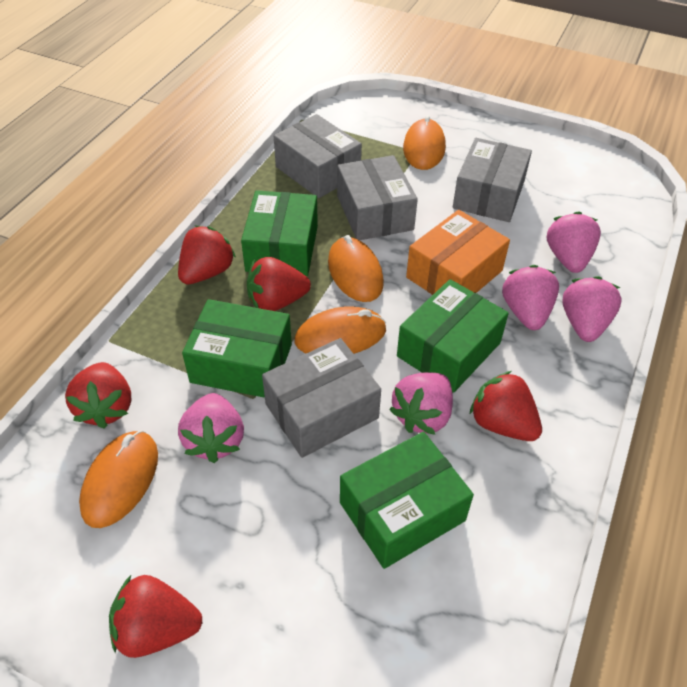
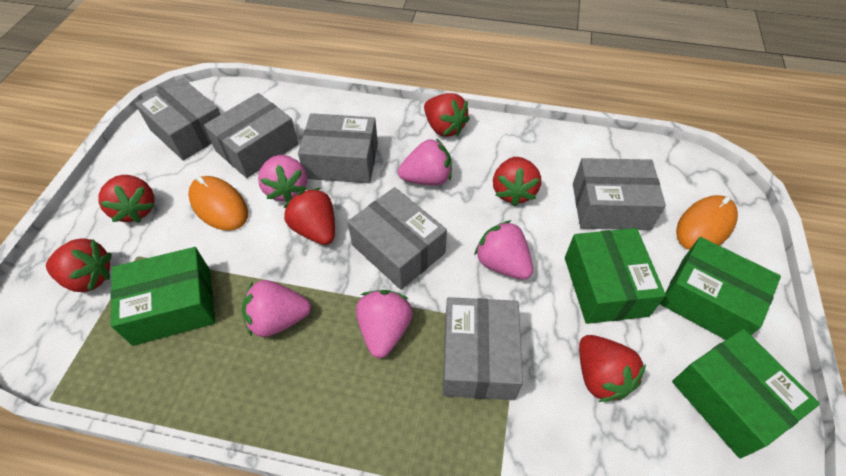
grey box: 4 -> 6
orange box: 1 -> 0
orange mouse: 4 -> 2
red strawberry: 5 -> 6

